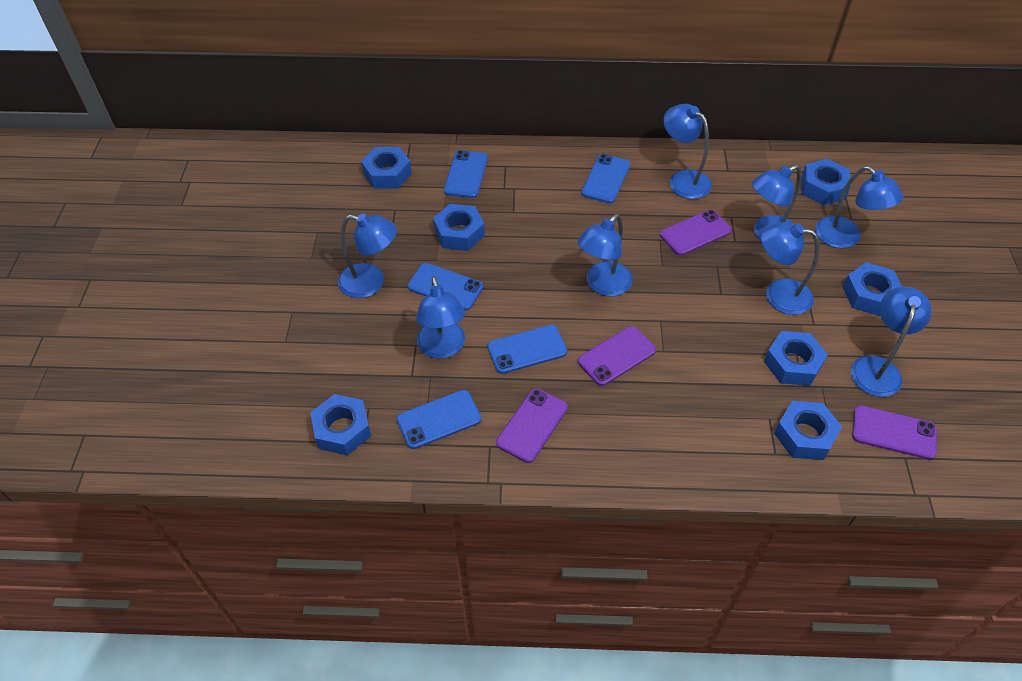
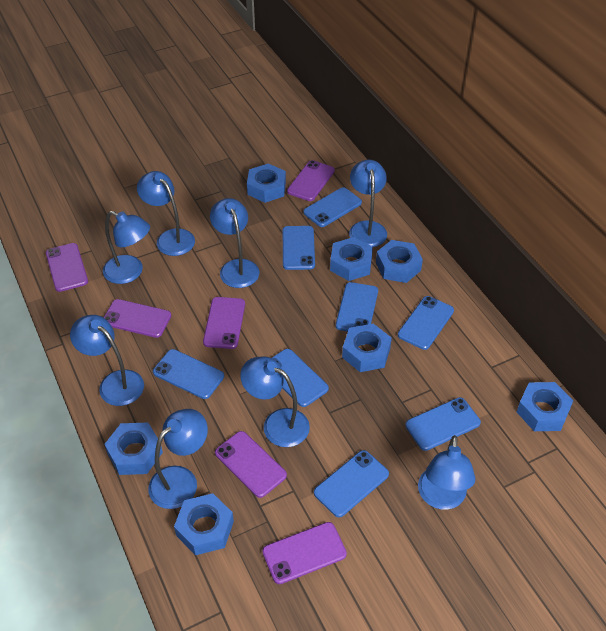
blue phone: 5 -> 8
purple phone: 4 -> 6

